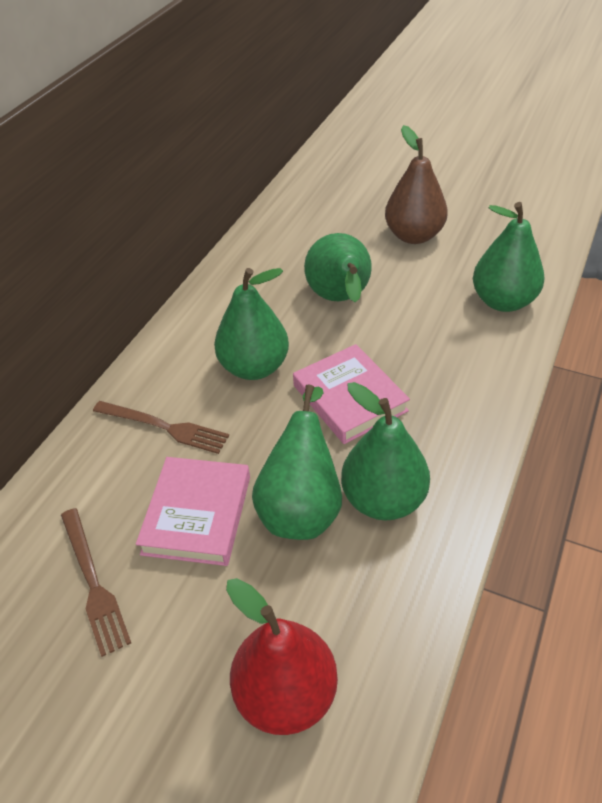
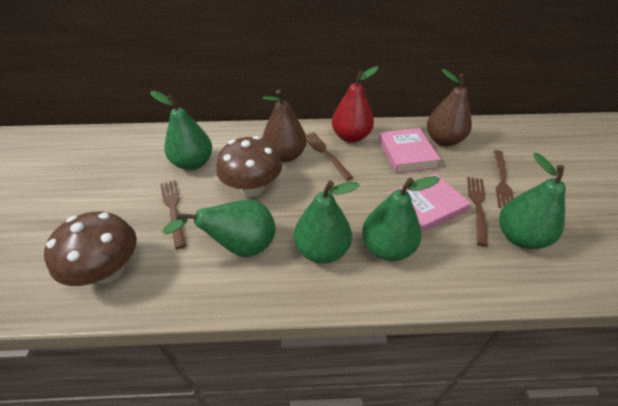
brown fork: 2 -> 4
brown mushroom: 0 -> 2
brown pear: 1 -> 2

